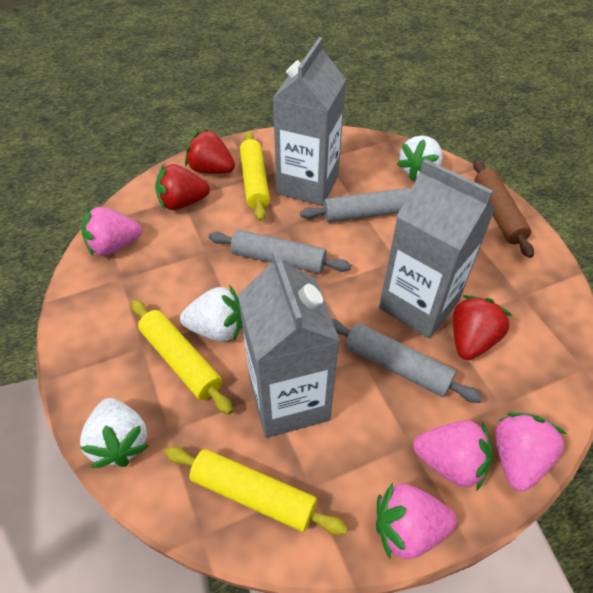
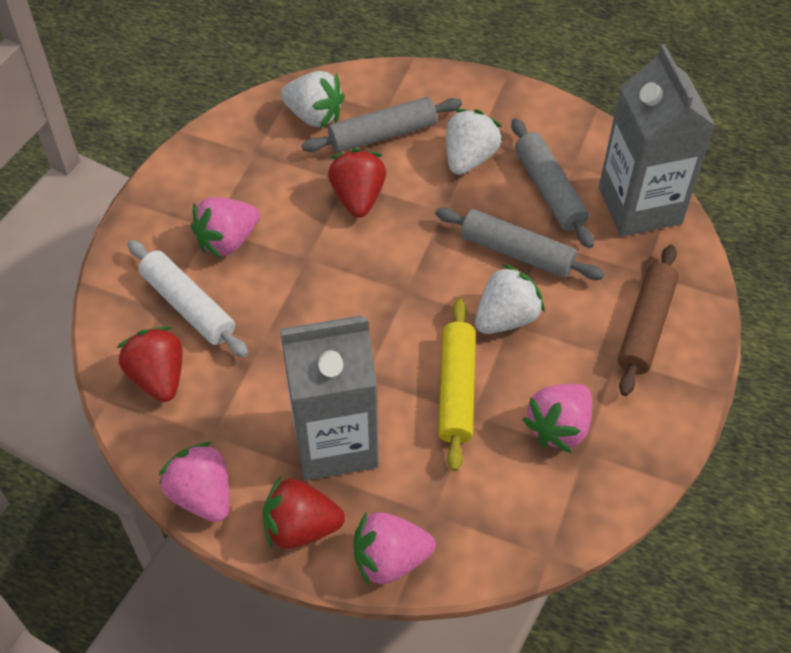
grey carton: 3 -> 2
white rolling pin: 0 -> 1
yellow rolling pin: 3 -> 1

